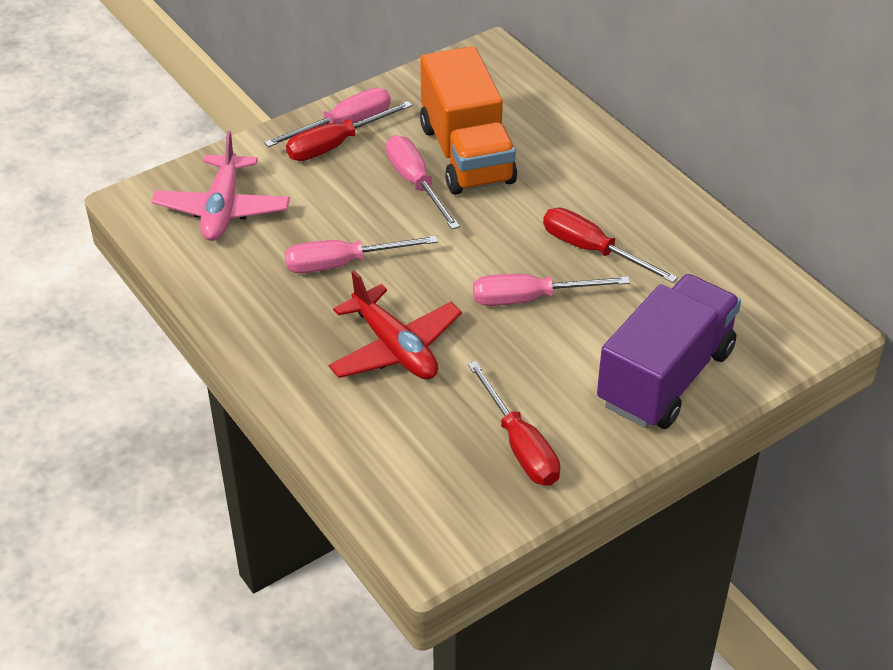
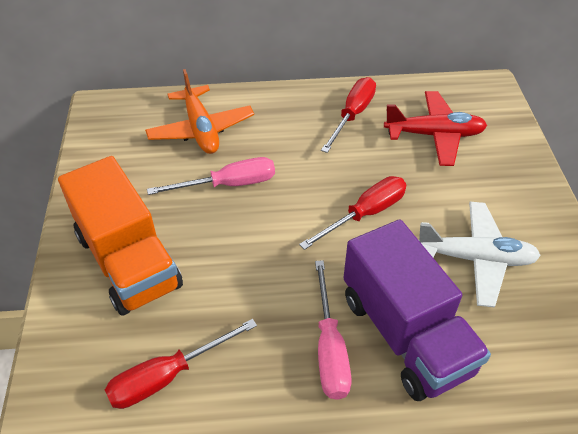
orange plane: 0 -> 1
pink plane: 1 -> 0
pink screwdriver: 4 -> 2
white plane: 0 -> 1

